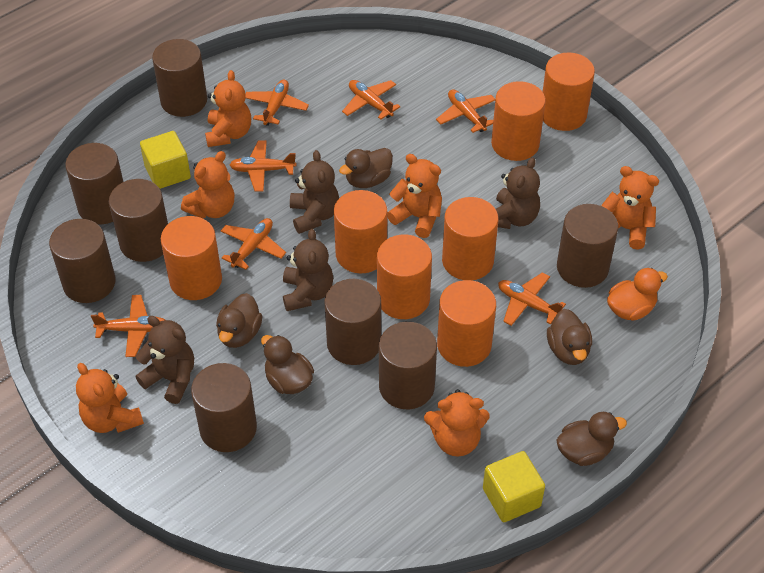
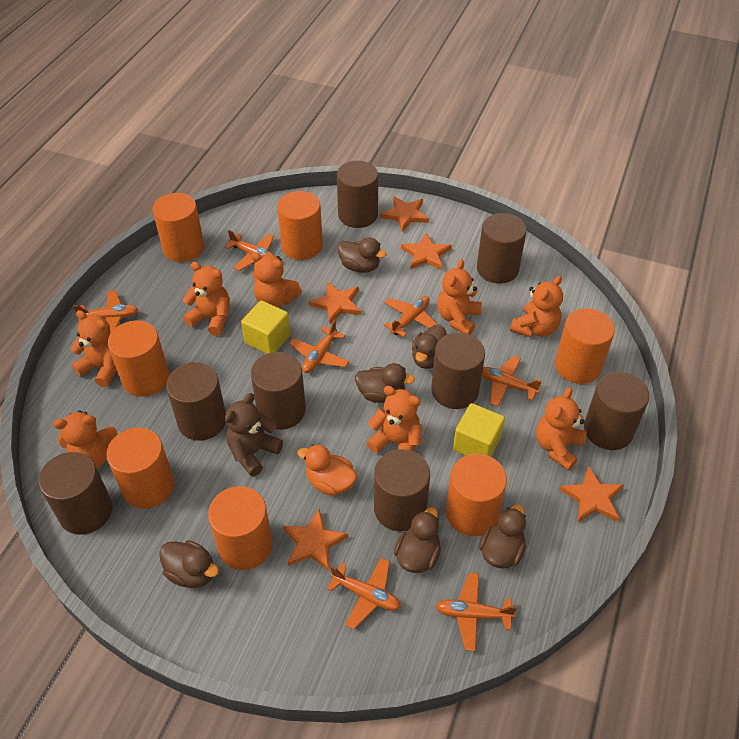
brown duck: 5 -> 6
brown teddy bear: 4 -> 1
orange star: 0 -> 5
orange teddy bear: 6 -> 8

